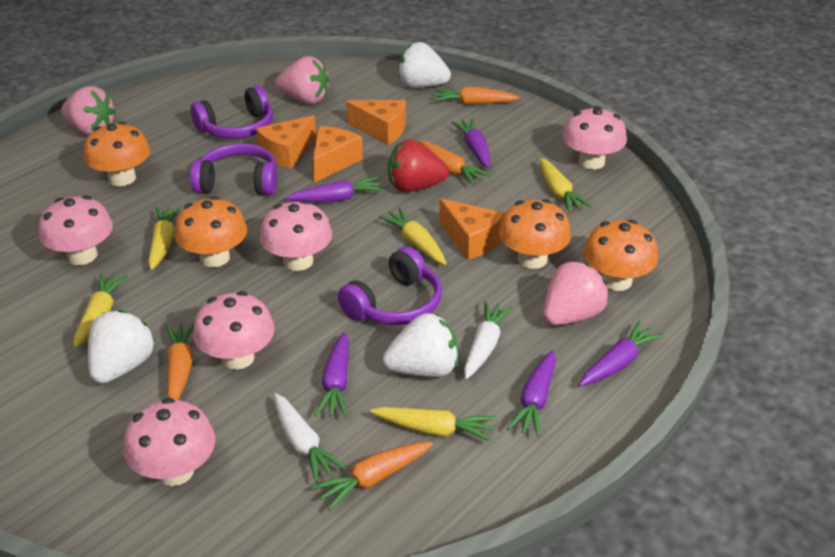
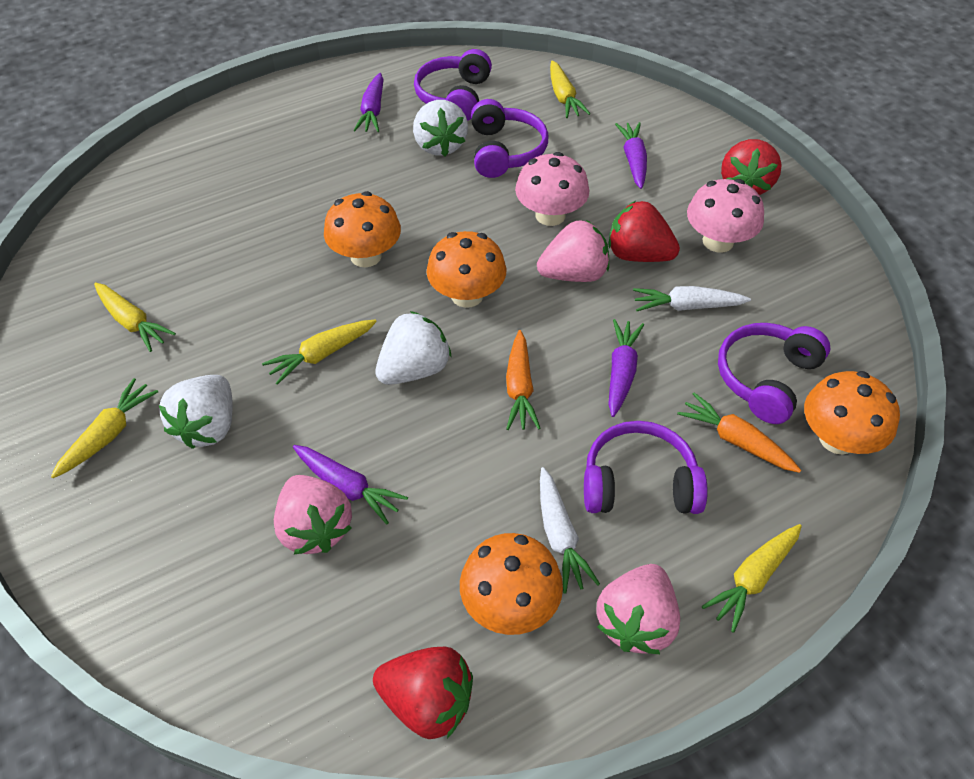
orange carrot: 4 -> 2
orange cheese: 4 -> 0
pink mushroom: 5 -> 2
purple carrot: 5 -> 4
purple headphones: 3 -> 4
red strawberry: 1 -> 3

